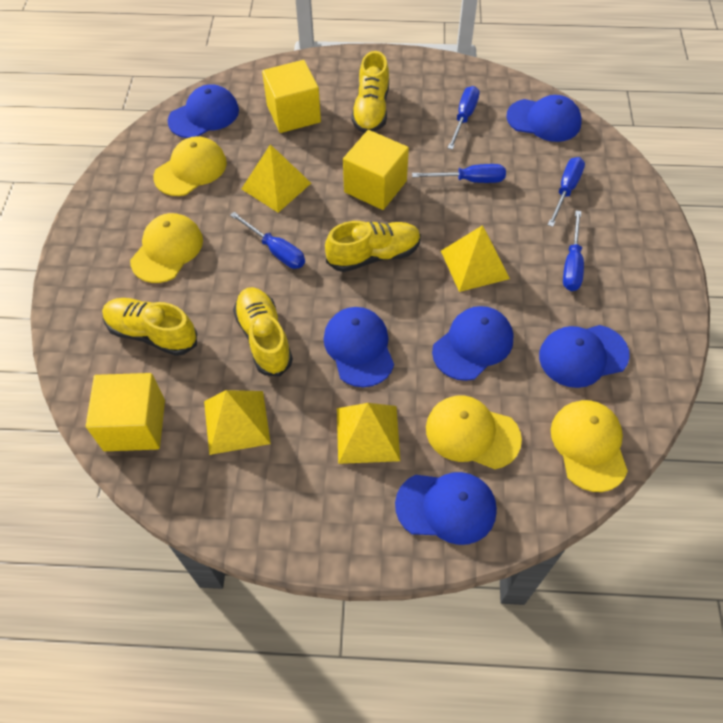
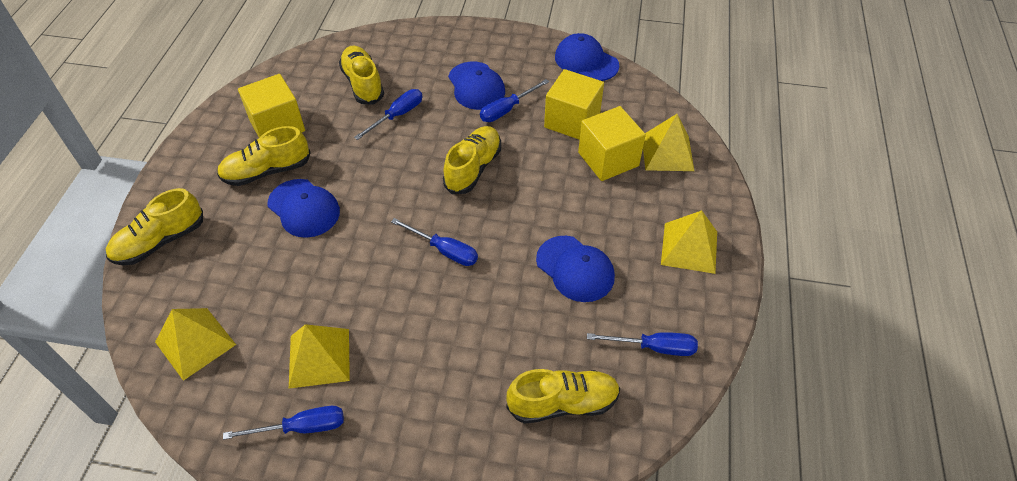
blue cap: 6 -> 4
yellow cap: 4 -> 0
yellow shoe: 4 -> 5

